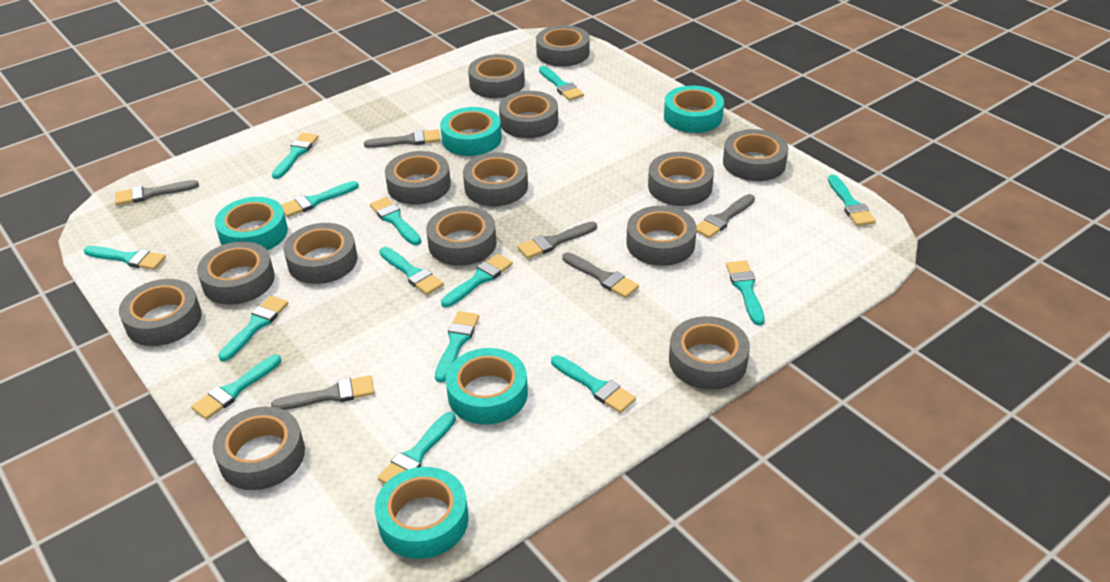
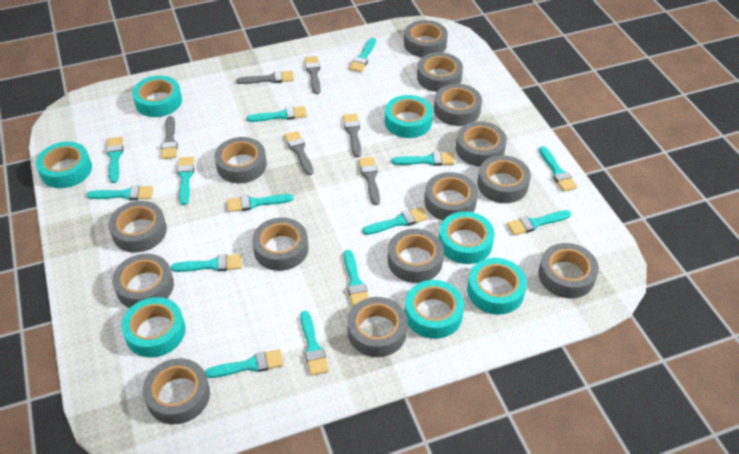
turquoise tape: 5 -> 7

